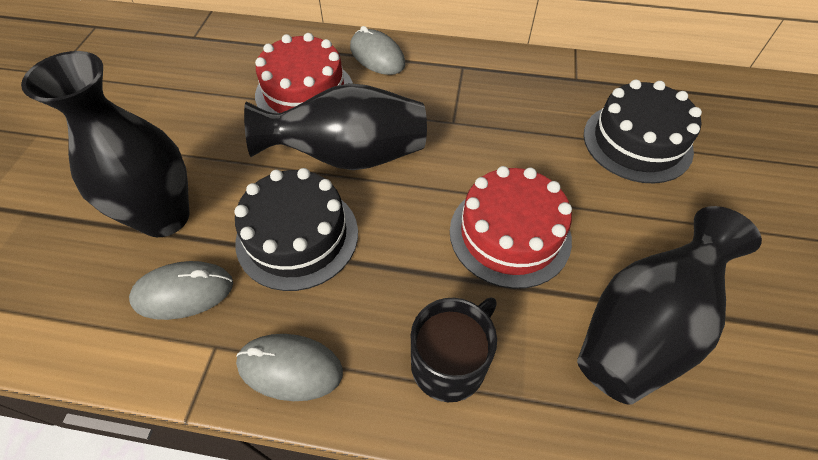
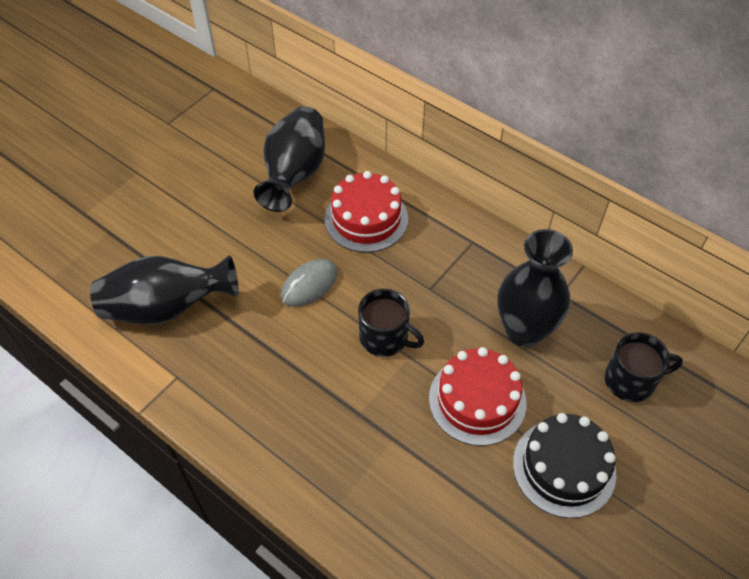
black cake: 2 -> 1
black mug: 1 -> 2
grey mouse: 3 -> 1

